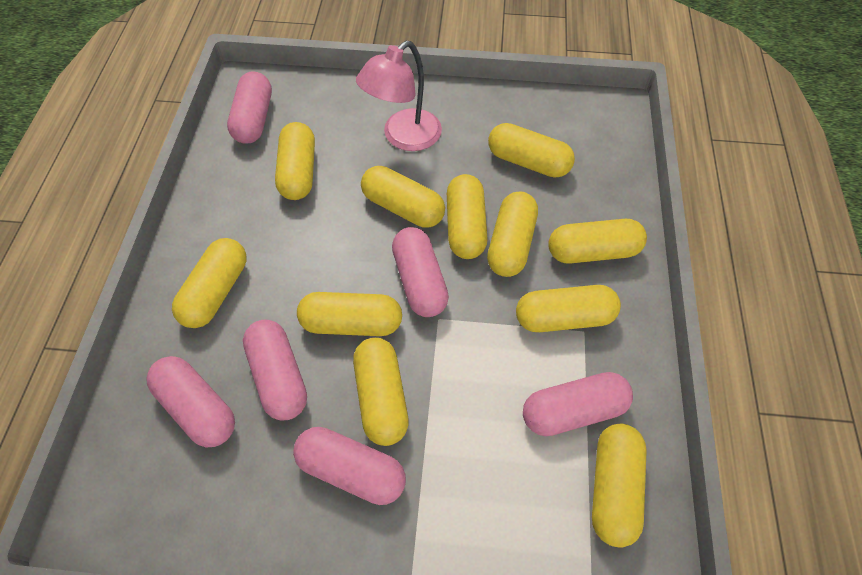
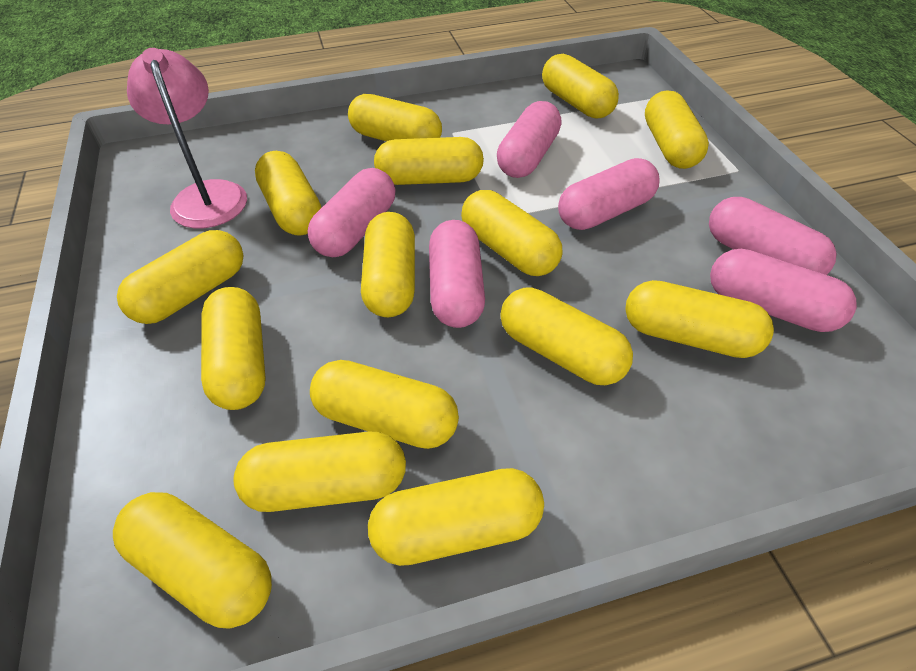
yellow capsule: 11 -> 15

